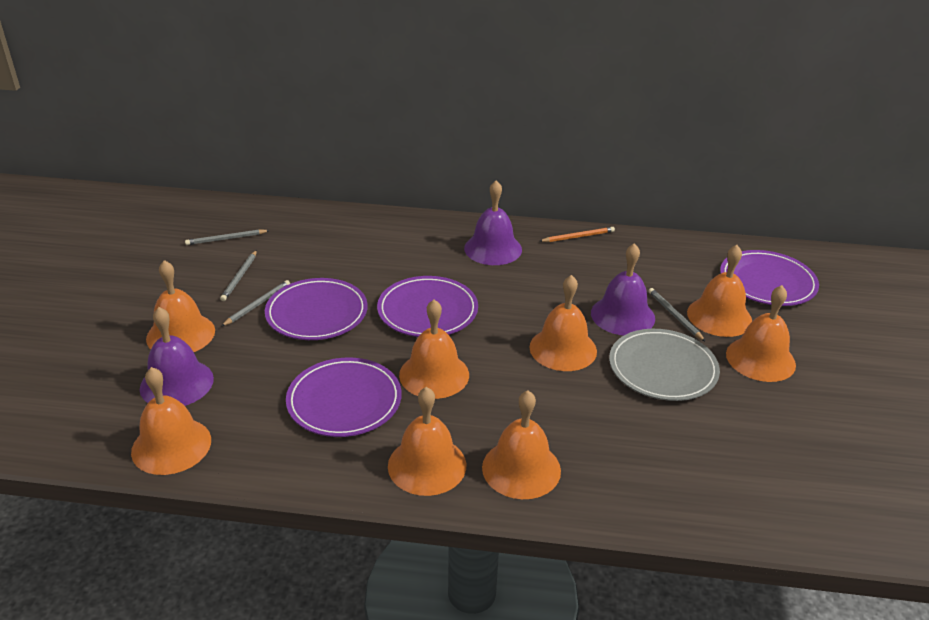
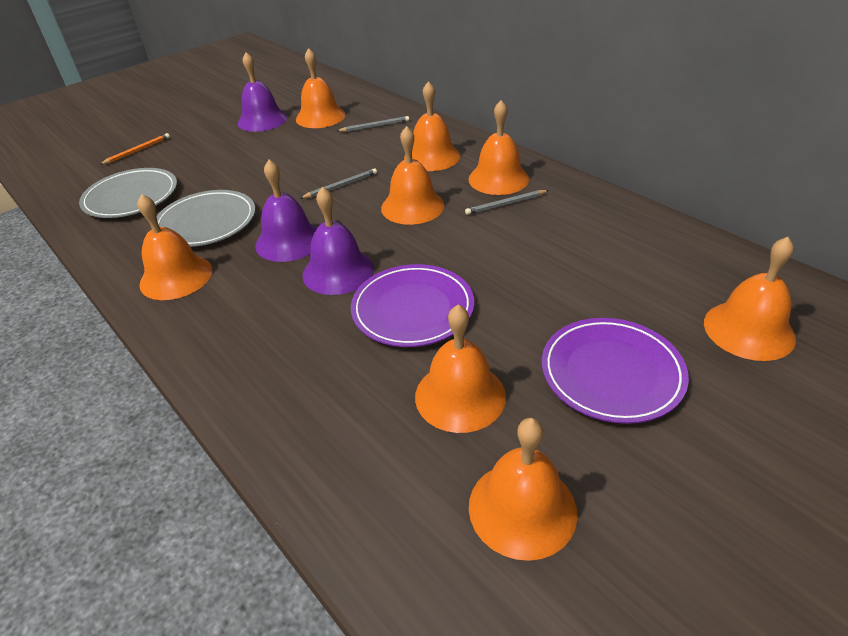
grey pencil: 4 -> 3
grey plate: 1 -> 2
purple plate: 4 -> 2

